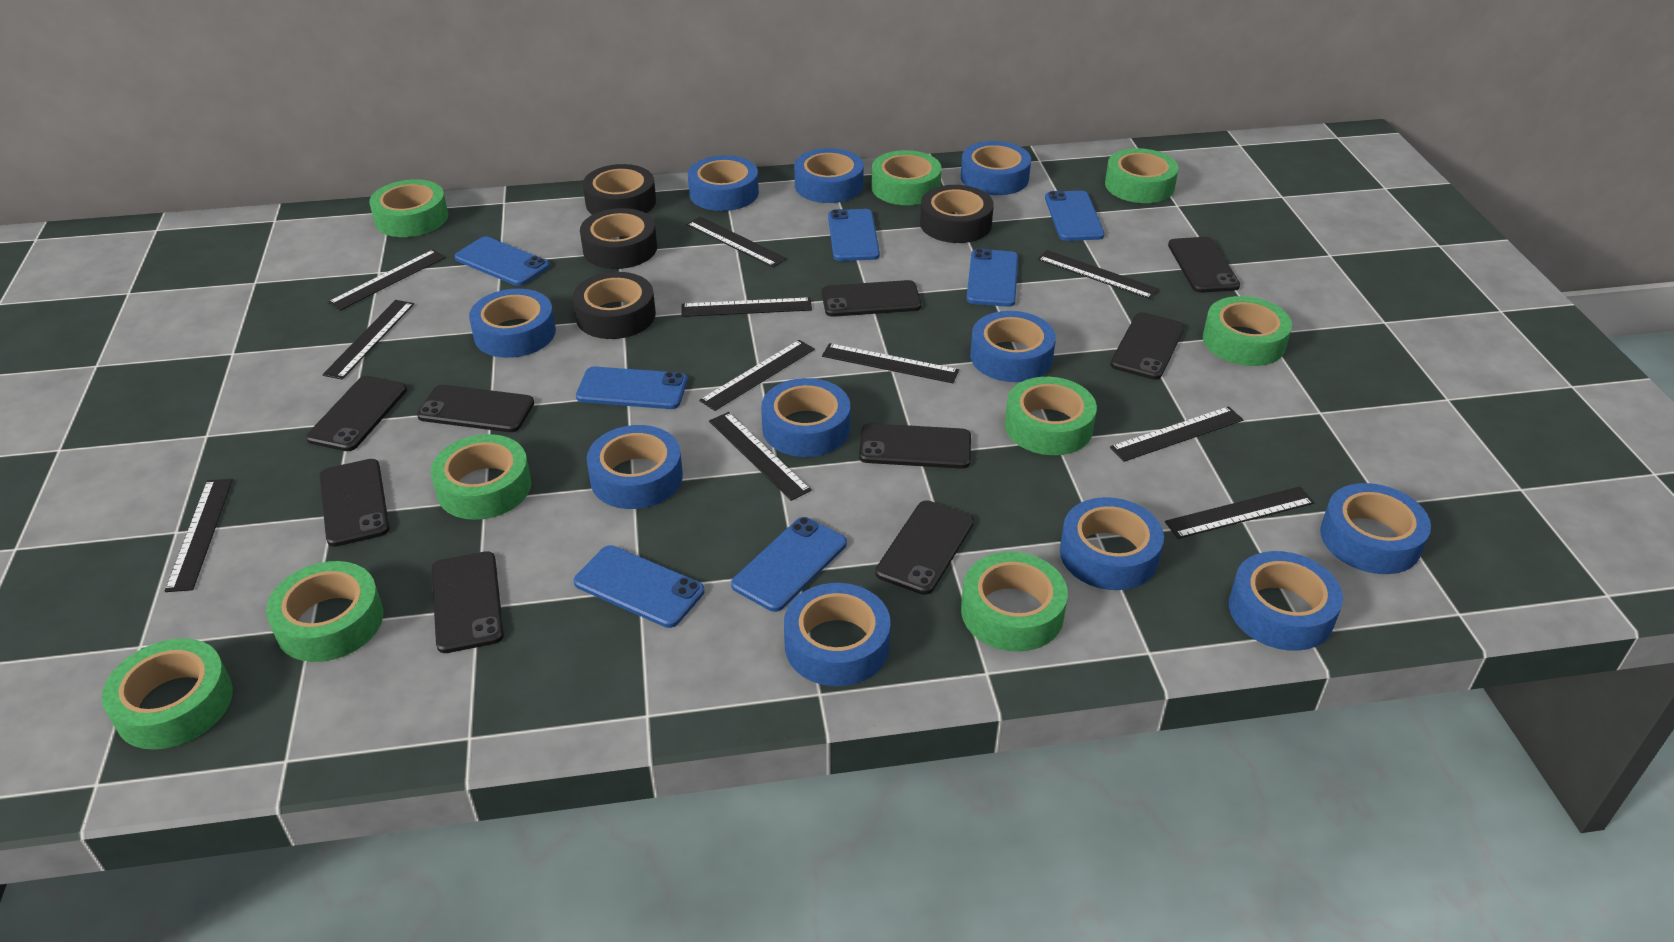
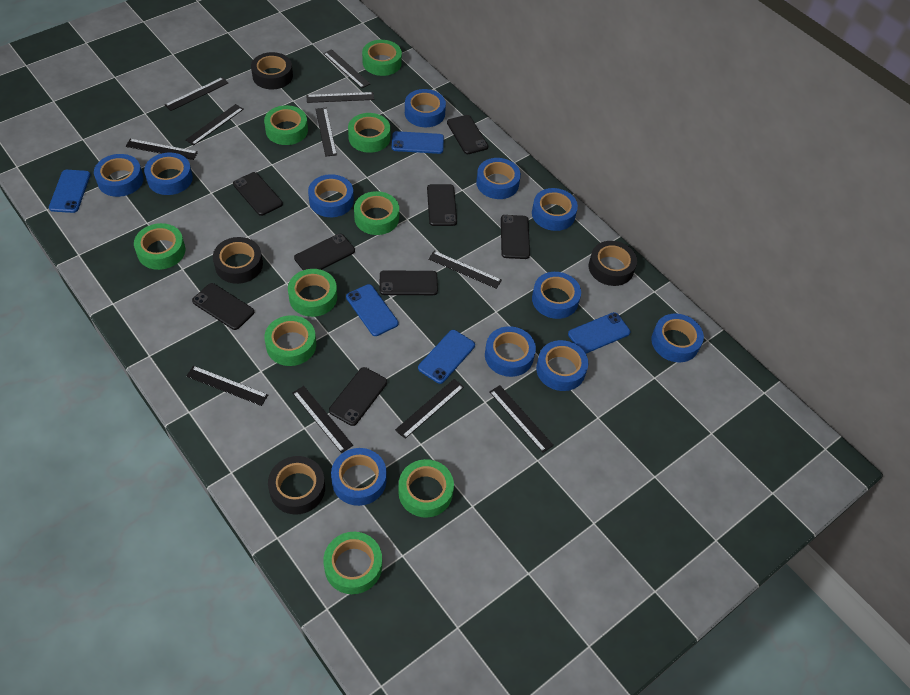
black phone: 9 -> 8
blue phone: 7 -> 5

